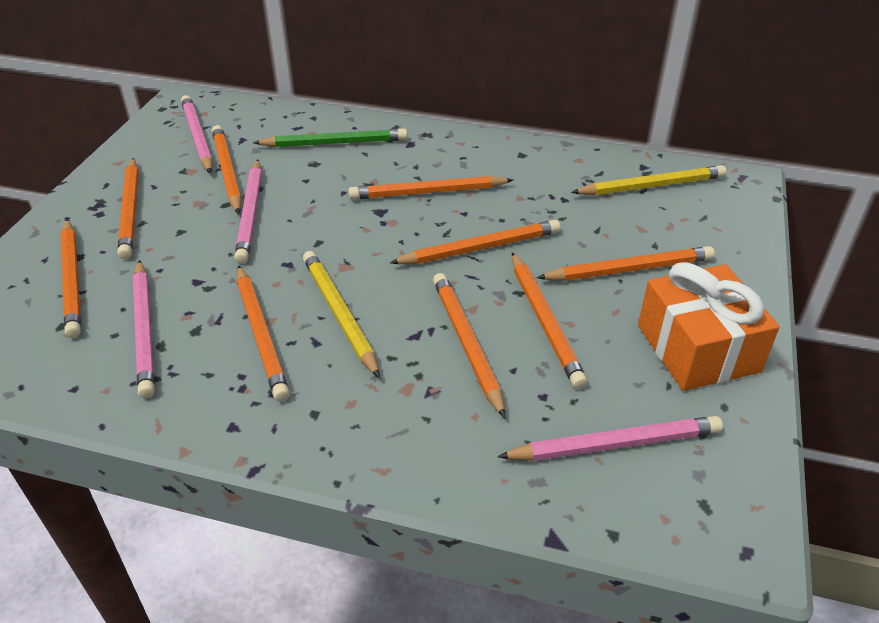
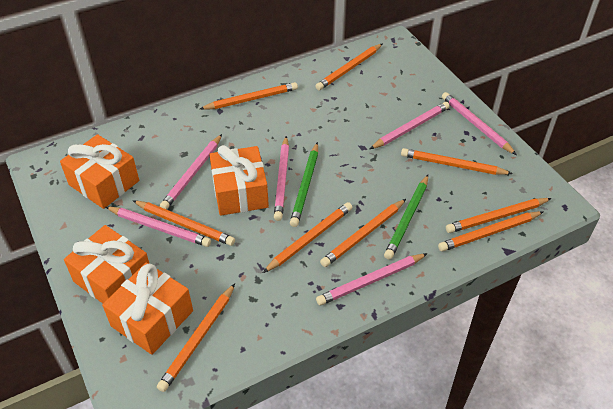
green pencil: 1 -> 2
orange gift: 1 -> 4
pink pencil: 4 -> 6
yellow pencil: 2 -> 0

